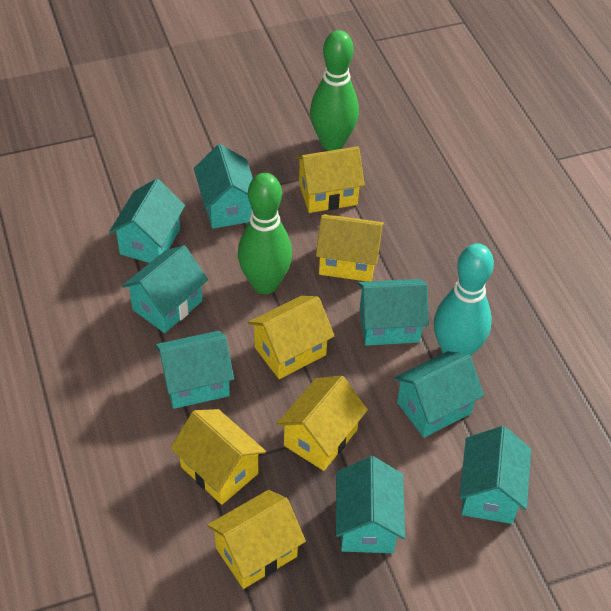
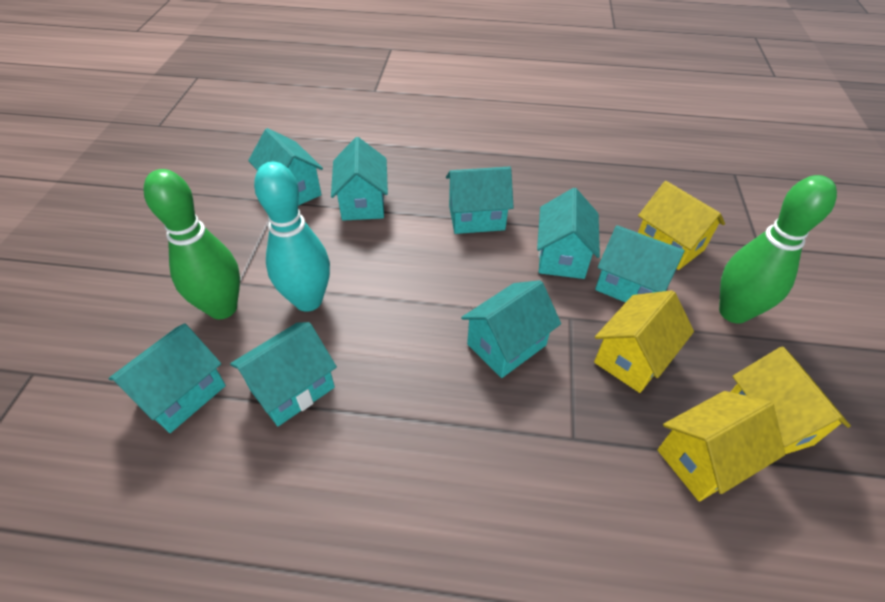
yellow house: 6 -> 4

